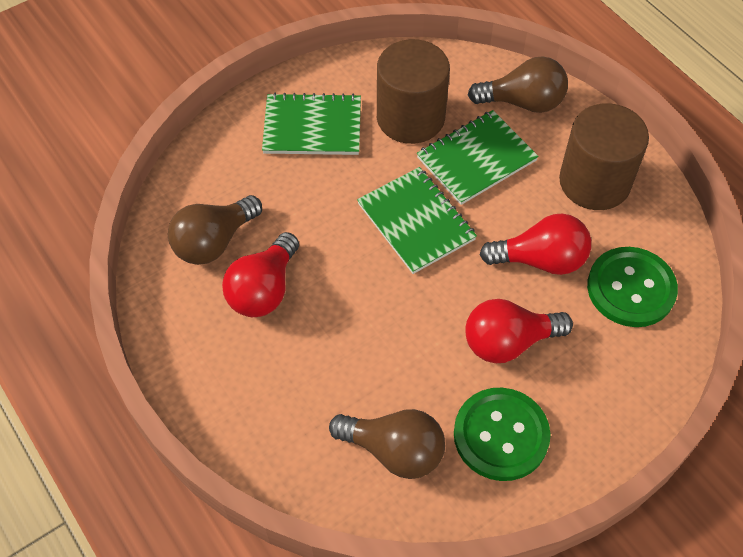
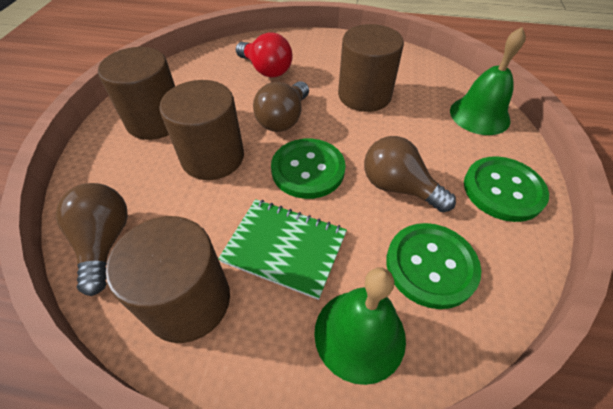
brown cylinder: 2 -> 4
green bell: 0 -> 2
green button: 2 -> 3
green notebook: 3 -> 1
red light bulb: 3 -> 1

